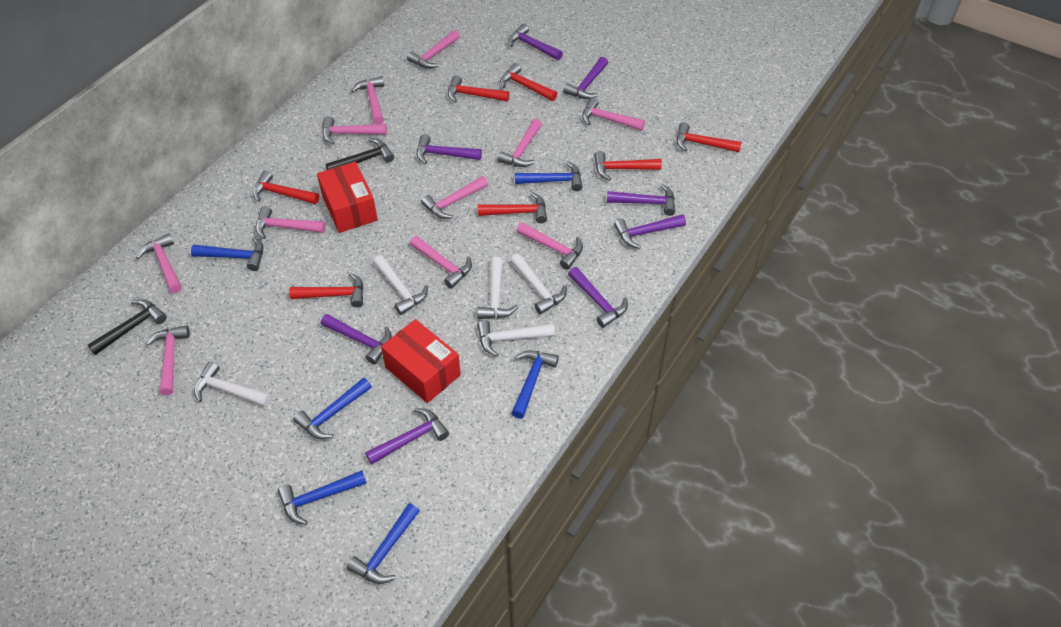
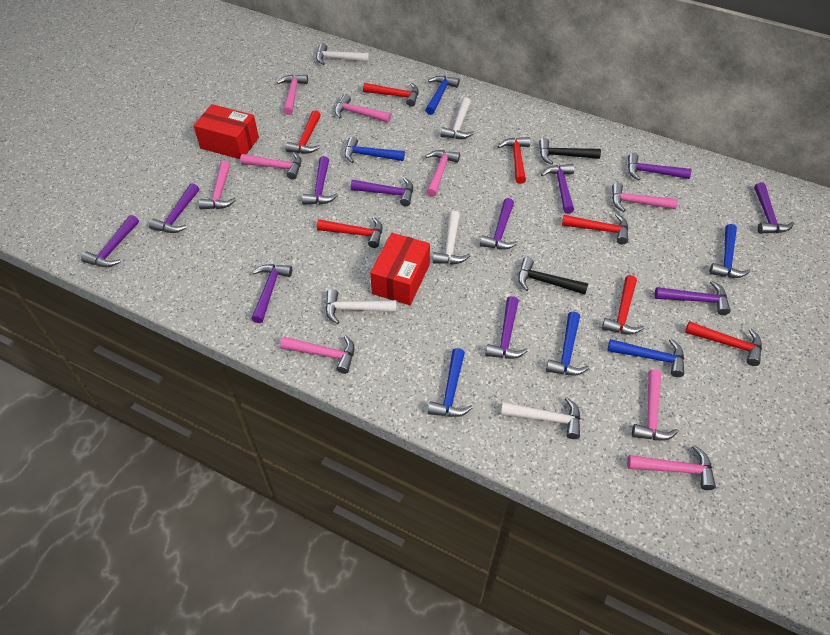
pink hammer: 11 -> 9
purple hammer: 8 -> 11

